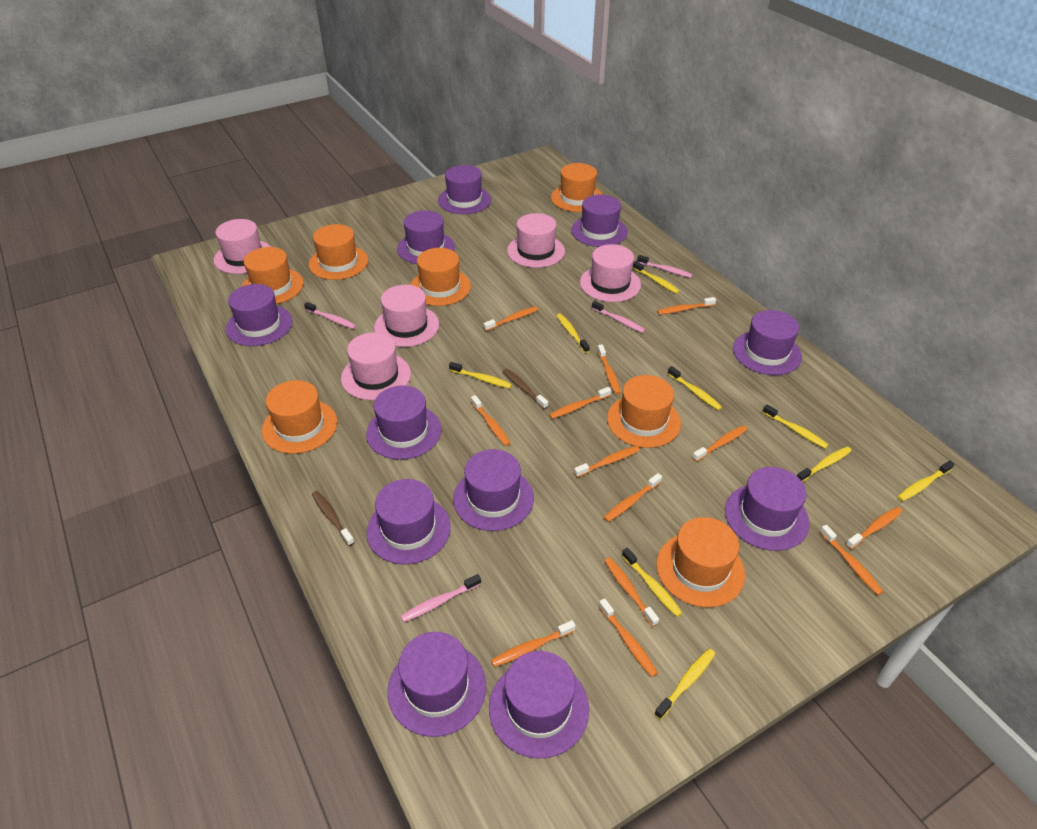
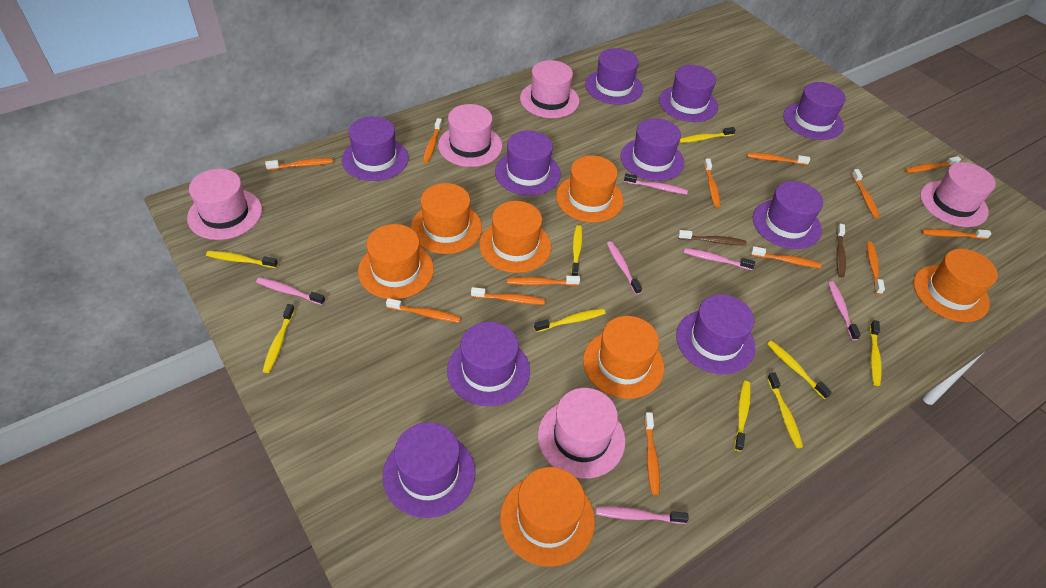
pink toothbrush: 4 -> 6
purple hat: 11 -> 10

